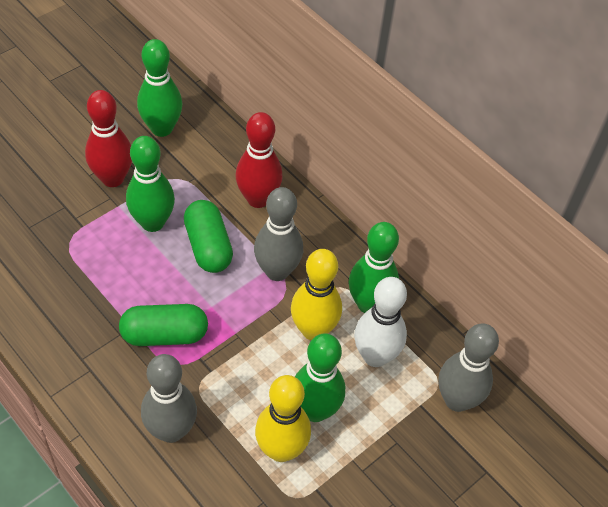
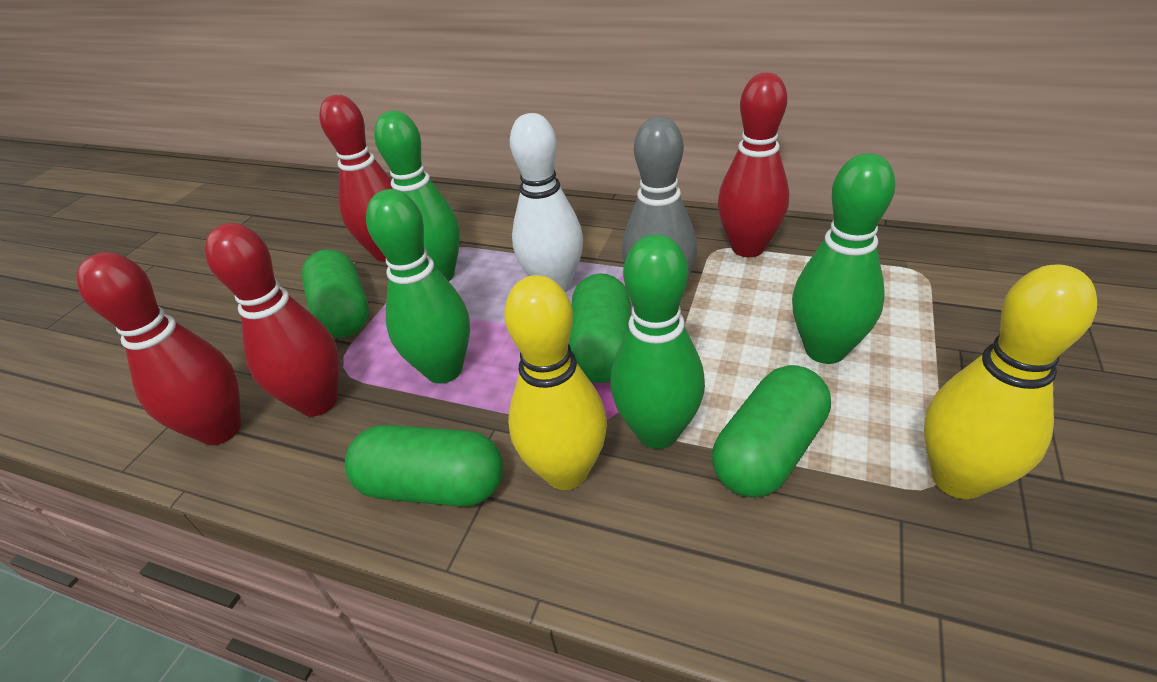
green capsule: 2 -> 4
grey bowling pin: 3 -> 1
red bowling pin: 2 -> 4

